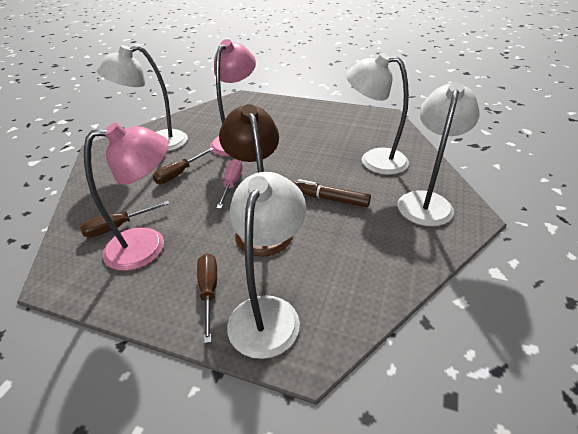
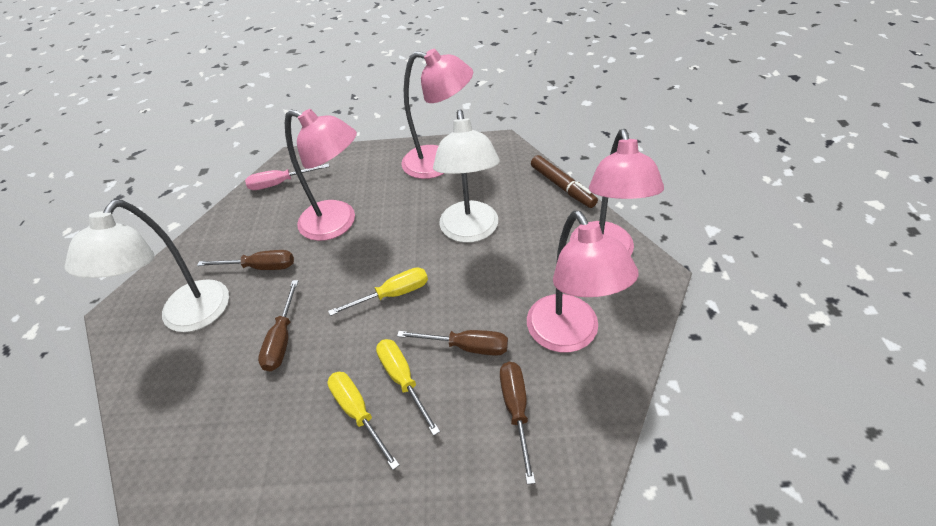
brown lamp: 1 -> 0
brown screwdriver: 3 -> 4
pink lamp: 2 -> 4
white lamp: 4 -> 2
yellow screwdriver: 0 -> 3

